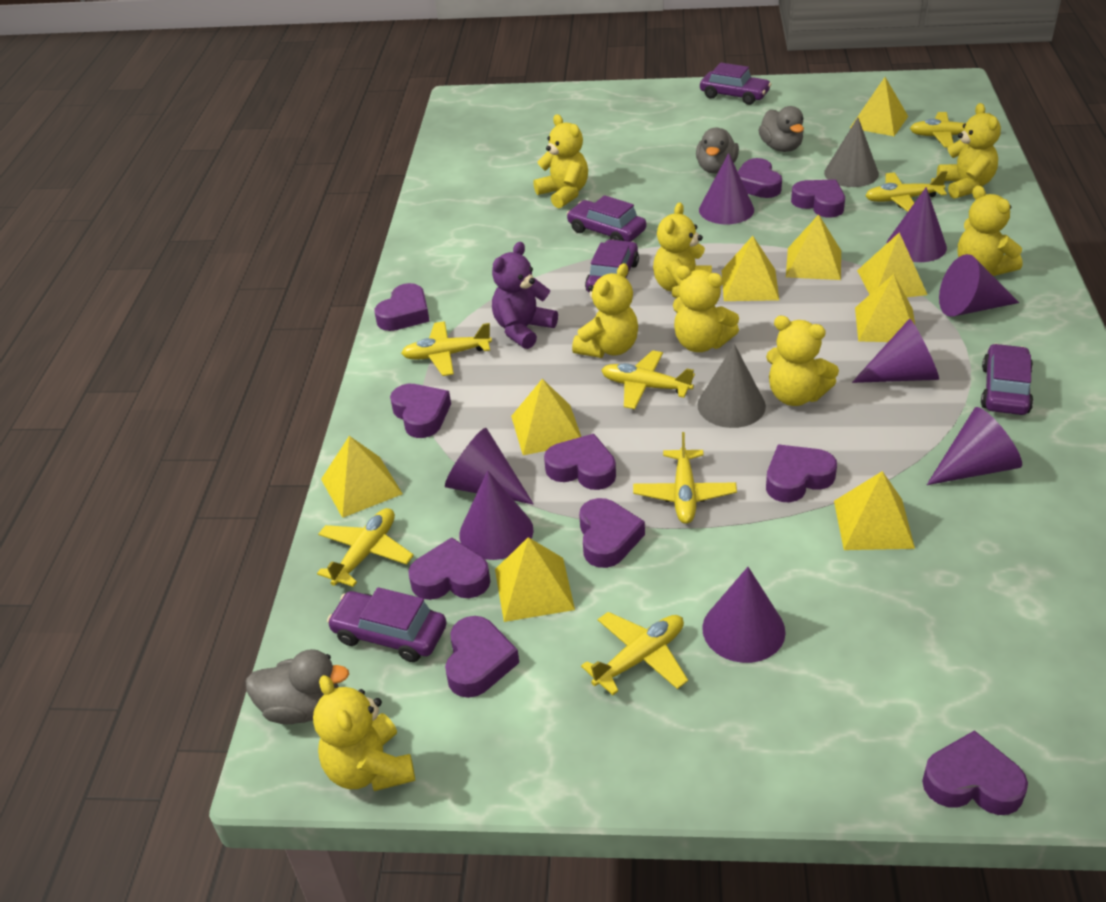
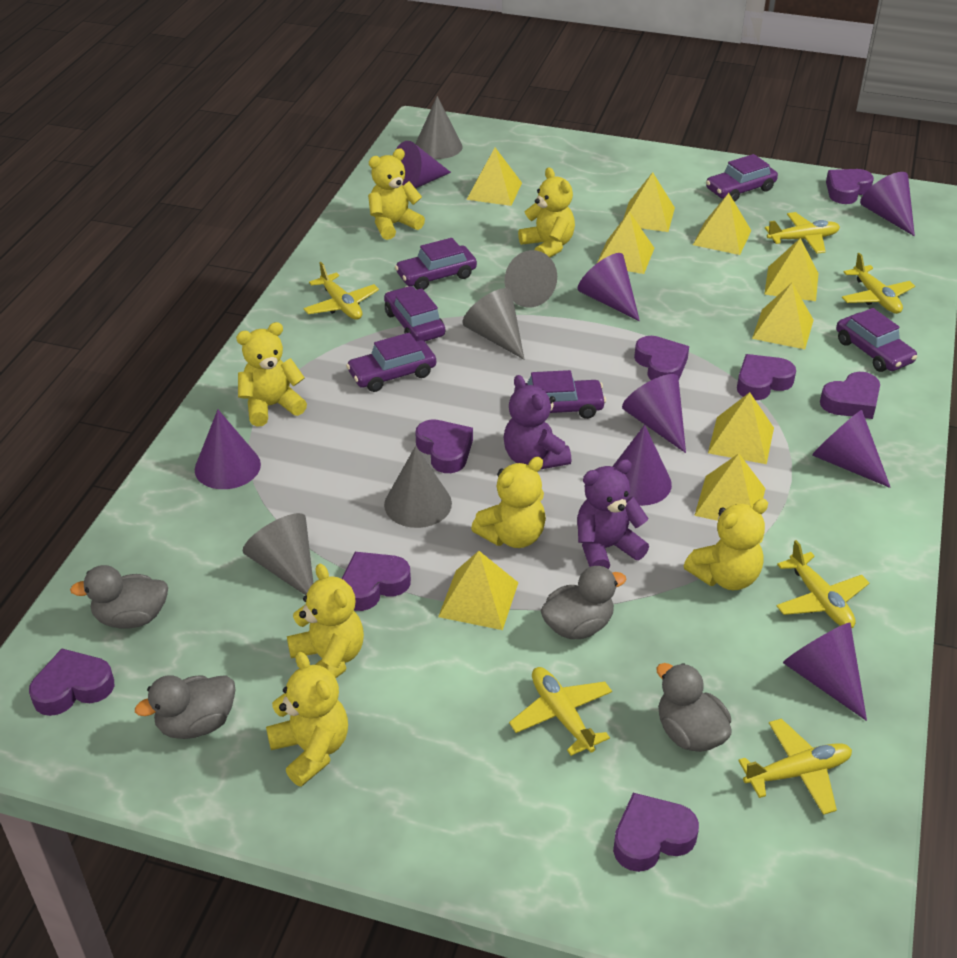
grey cone: 2 -> 5
grey duck: 3 -> 4
purple car: 5 -> 6
purple heart: 10 -> 8
purple teddy bear: 1 -> 2
yellow plane: 7 -> 6
yellow teddy bear: 8 -> 7

